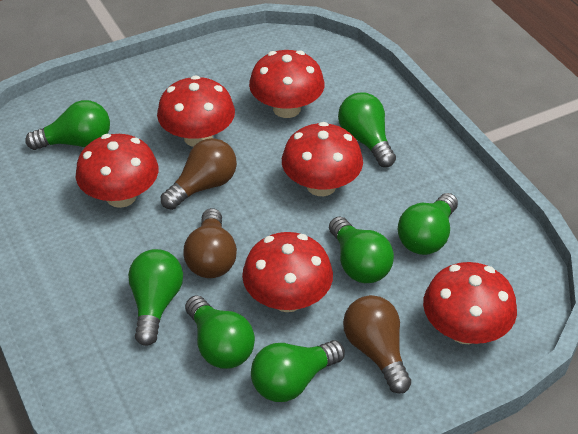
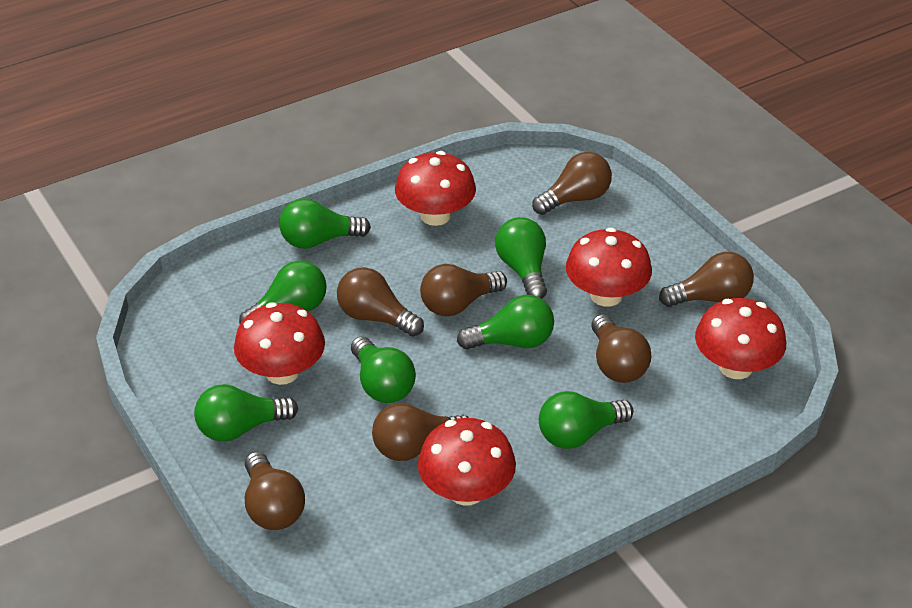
brown light bulb: 3 -> 7
red mushroom: 6 -> 5

